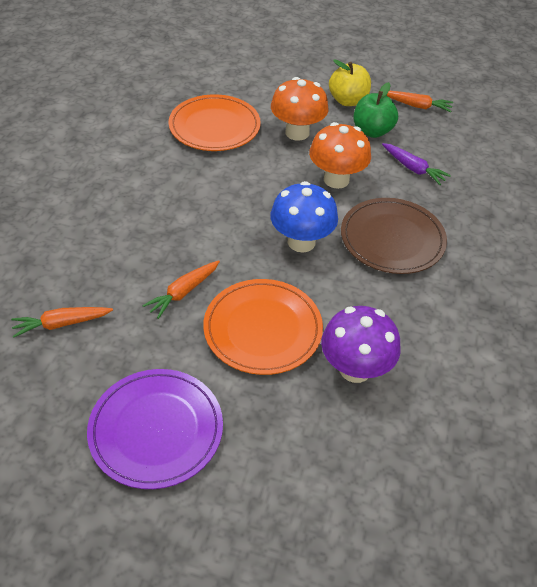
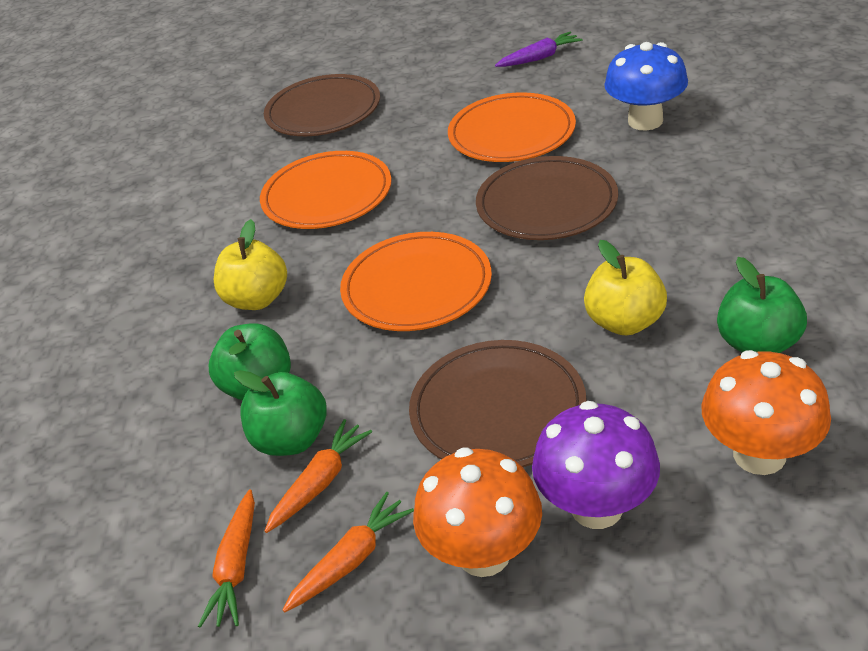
brown plate: 1 -> 3
green apple: 1 -> 3
orange plate: 2 -> 3
purple plate: 1 -> 0
yellow apple: 1 -> 2

